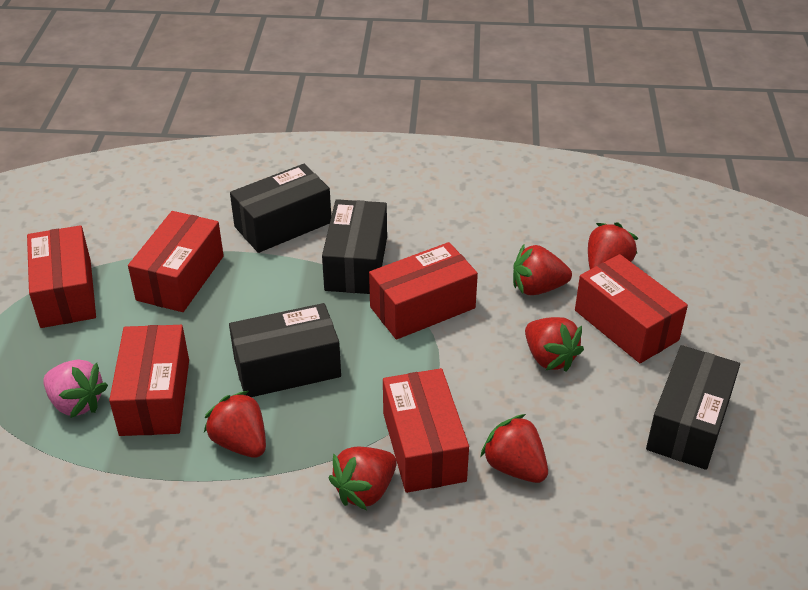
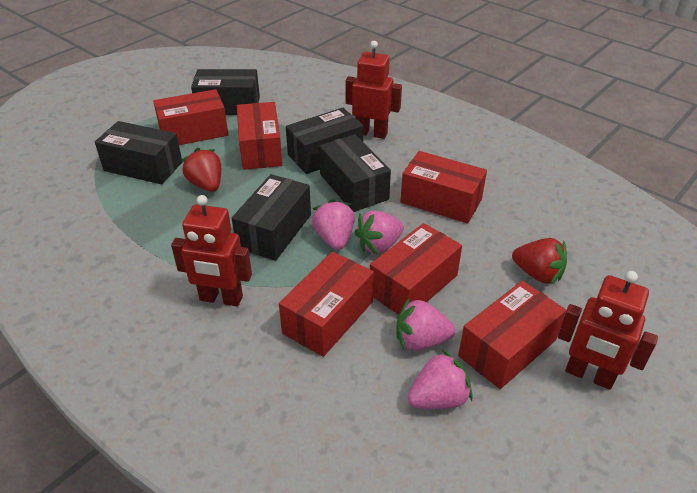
black box: 4 -> 5
pink strawberry: 1 -> 4
red robot: 0 -> 3
red strawberry: 6 -> 2

